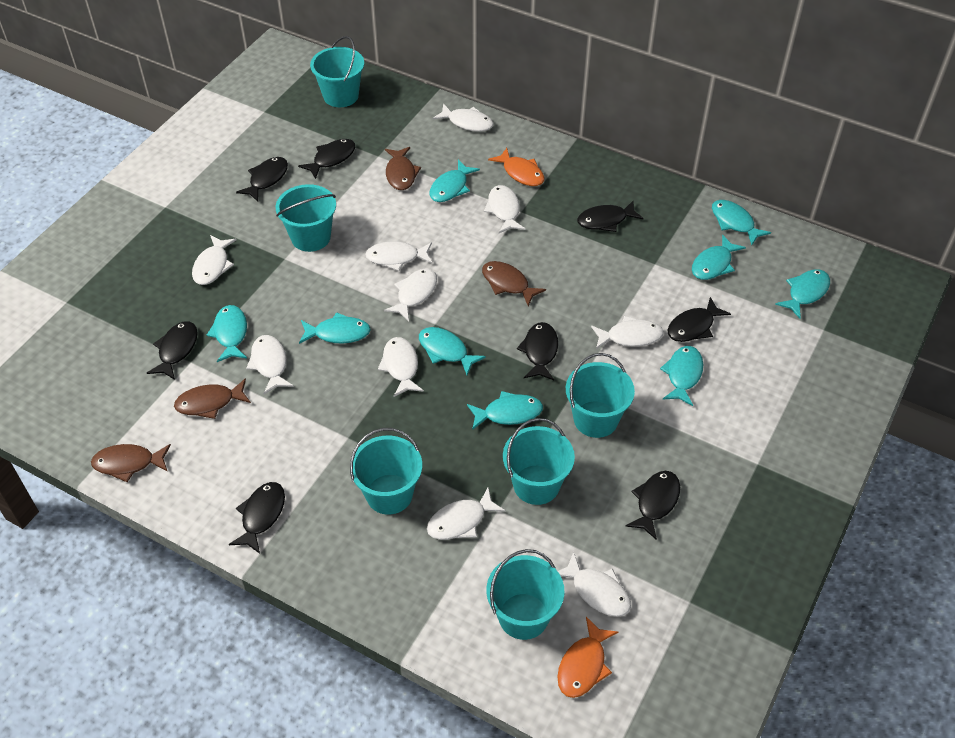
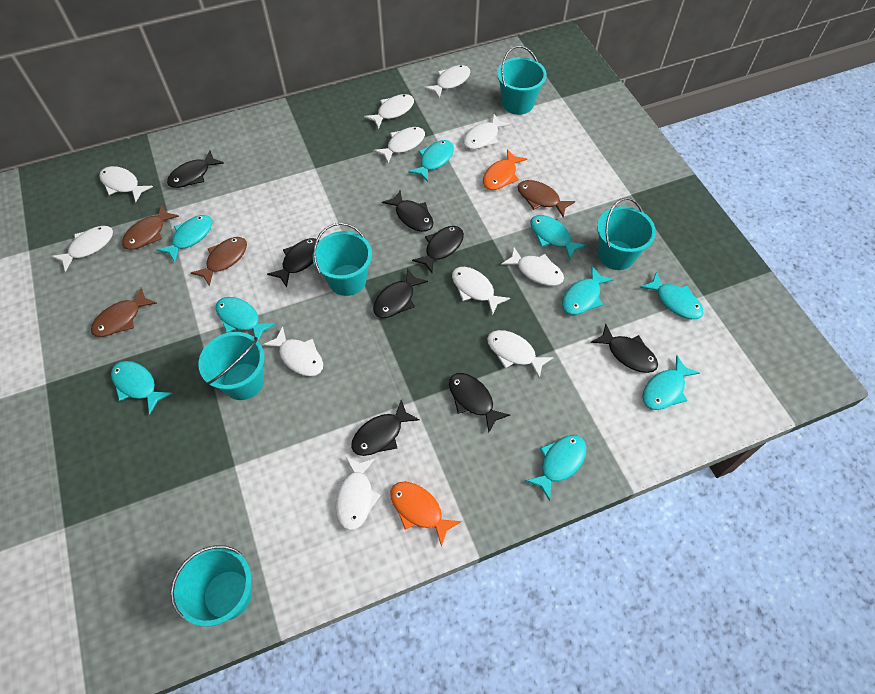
turquoise bucket: 6 -> 5
white fish: 10 -> 11

